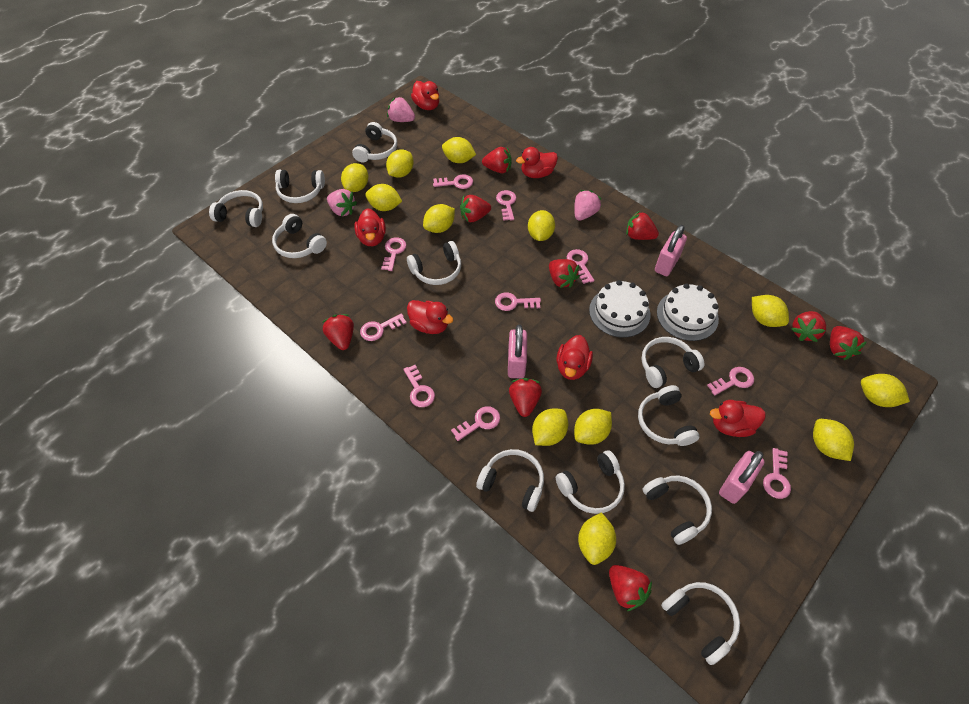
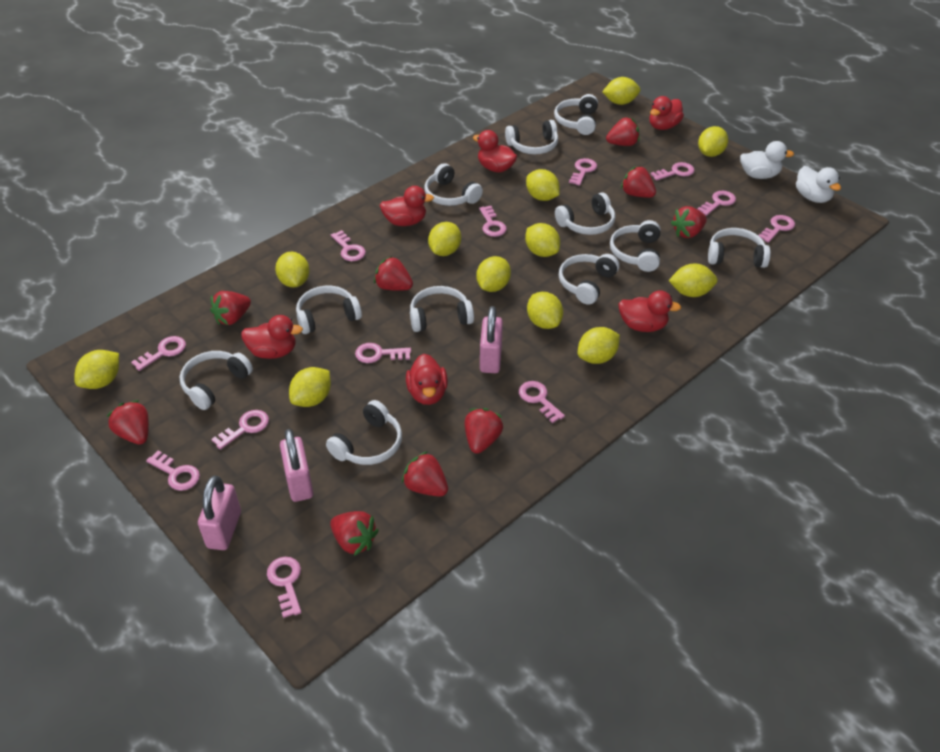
pink key: 10 -> 12
pink strawberry: 3 -> 0
white cake: 2 -> 0
white duck: 0 -> 2

